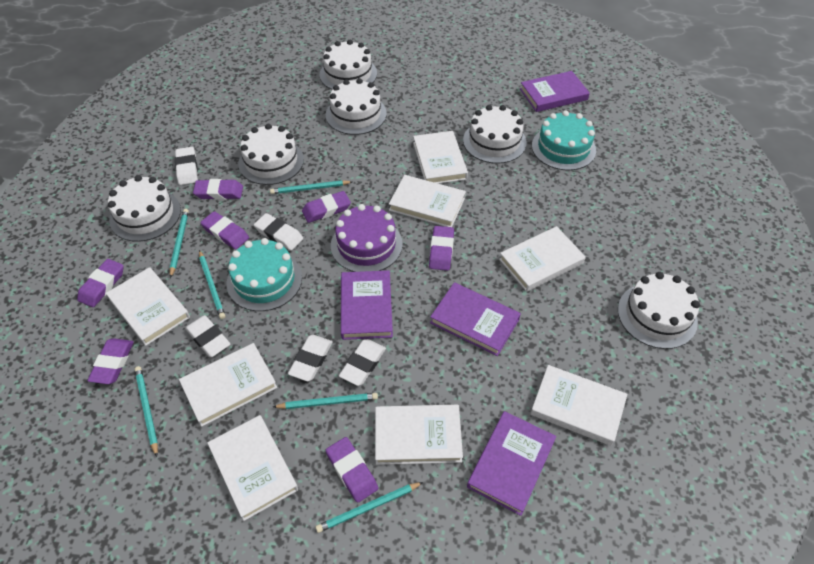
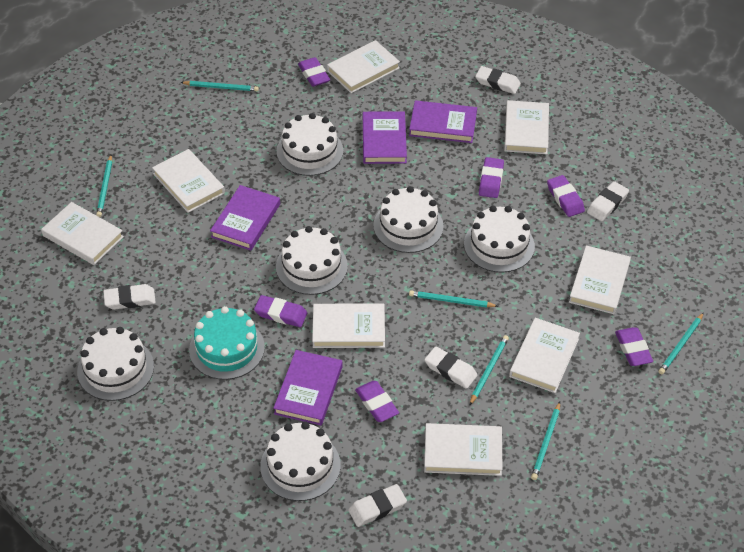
purple cake: 1 -> 0
purple eraser: 7 -> 6
turquoise cake: 2 -> 1

